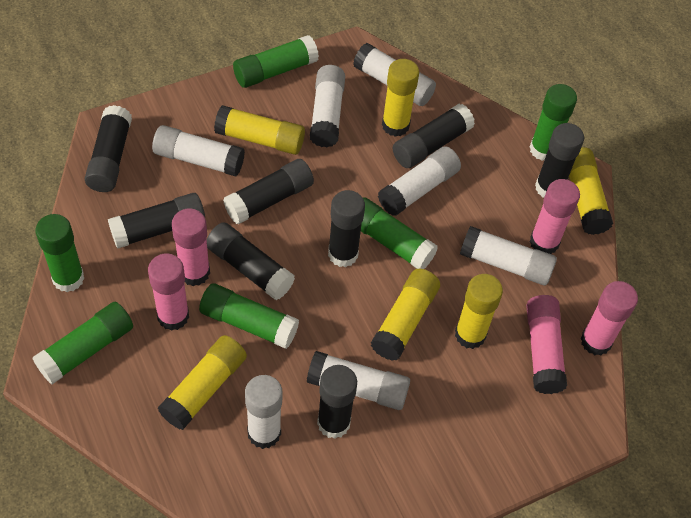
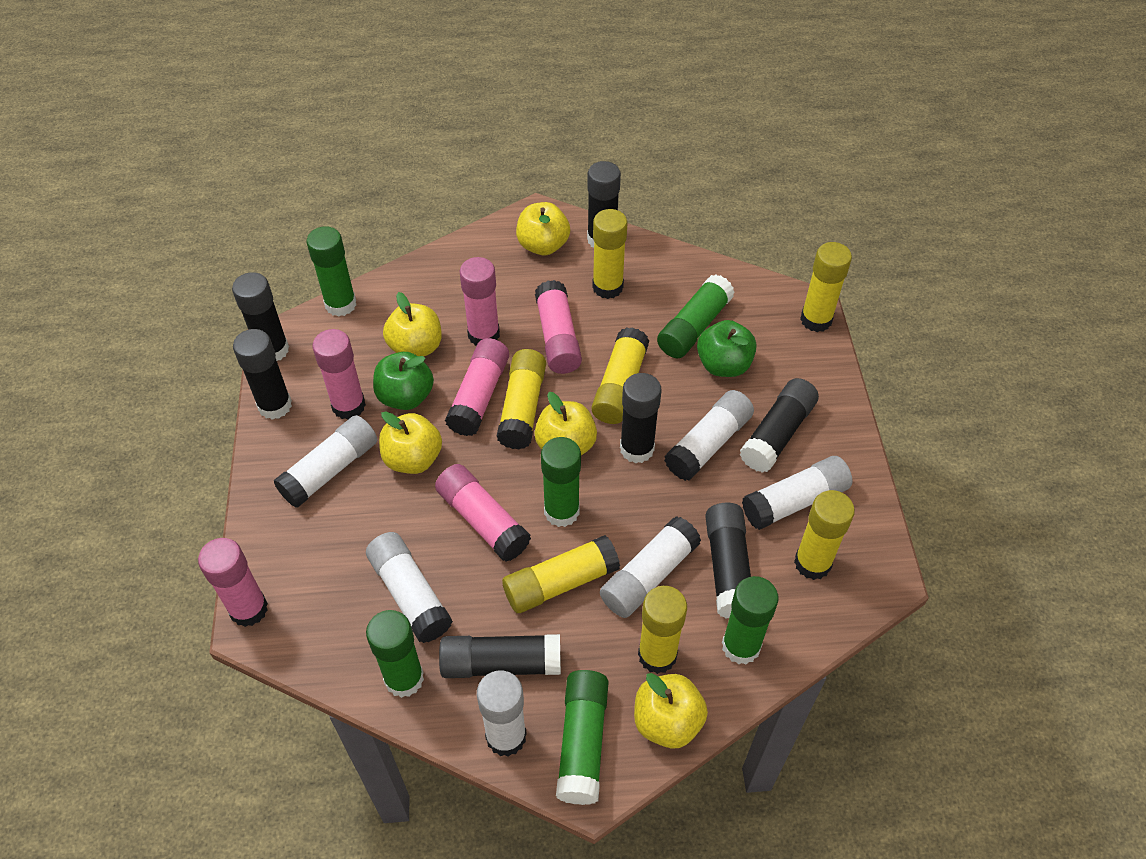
black glue stick: 8 -> 7
green apple: 0 -> 2
pink glue stick: 5 -> 6
white glue stick: 7 -> 6
yellow apple: 0 -> 5
yellow glue stick: 6 -> 7

